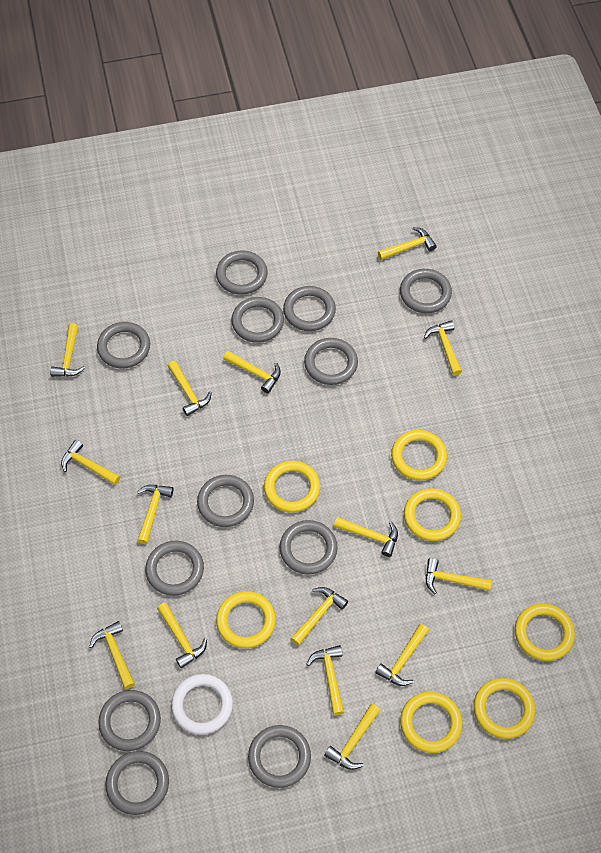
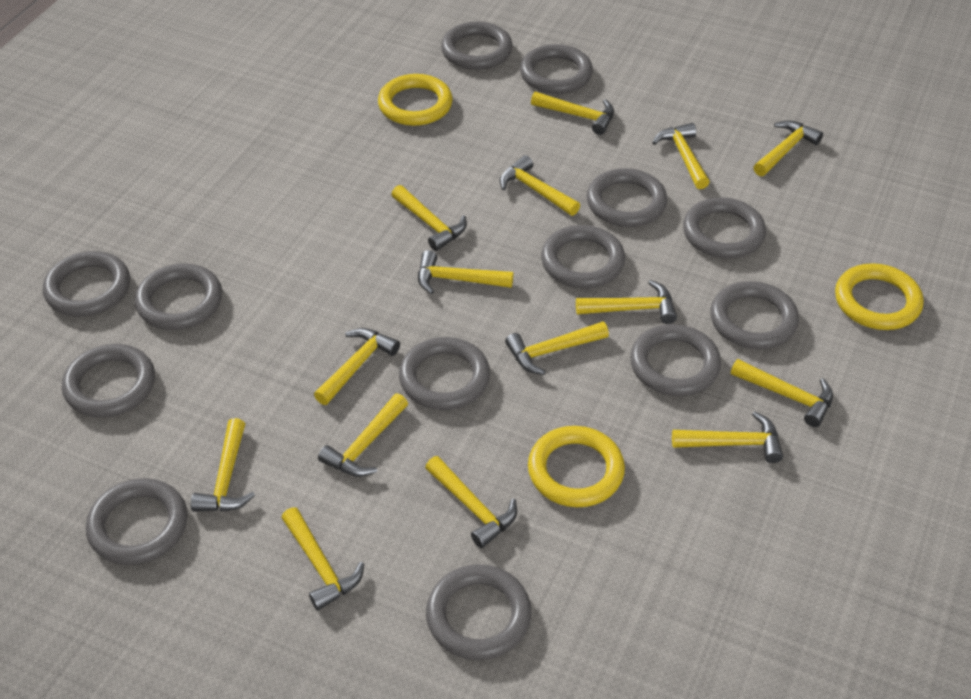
grey ring: 12 -> 13
white ring: 1 -> 0
yellow ring: 7 -> 3

